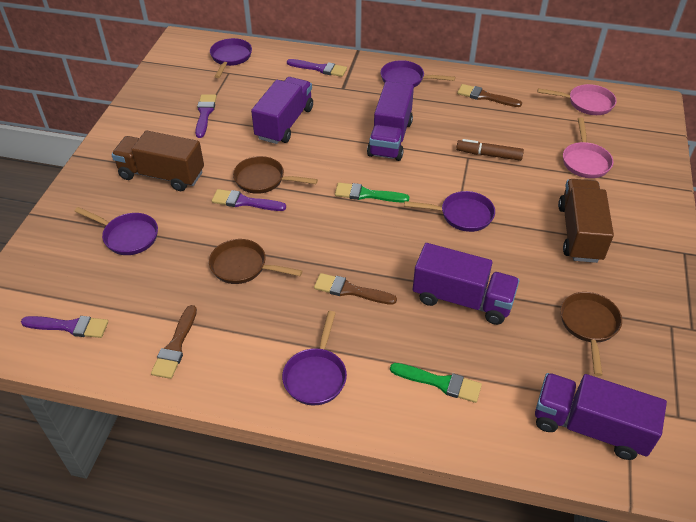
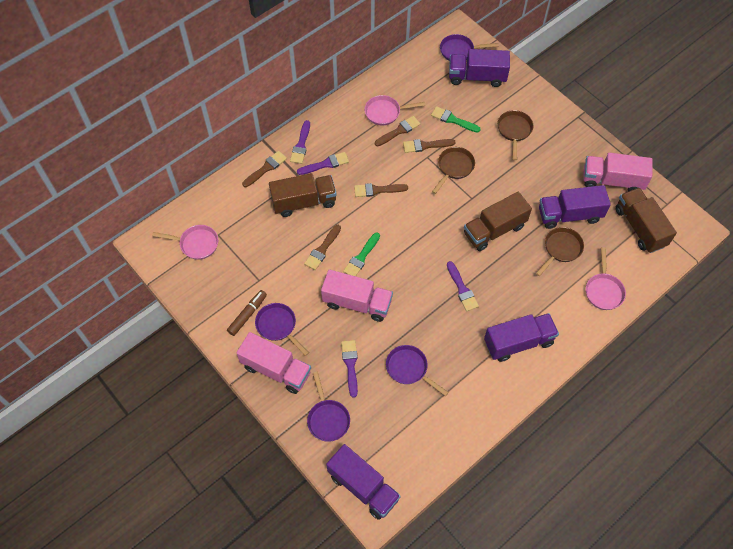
brown brush: 3 -> 5
brown truck: 2 -> 3
pink pan: 2 -> 3
pink truck: 0 -> 3
purple pan: 5 -> 4

